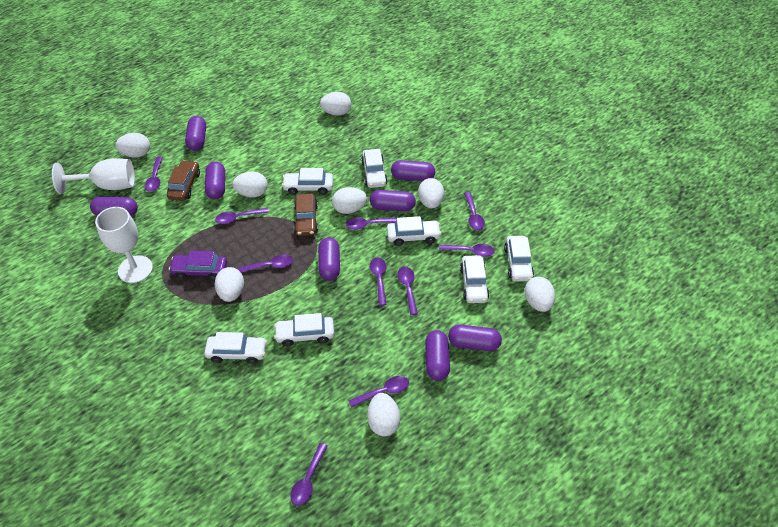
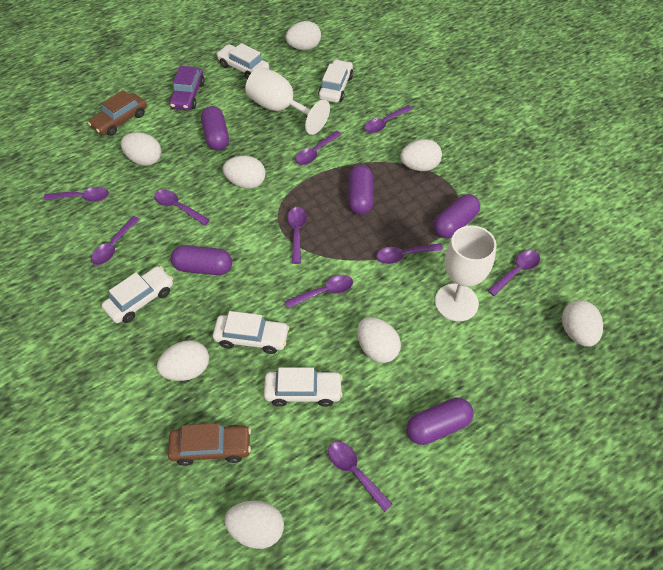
purple capsule: 8 -> 5
white car: 7 -> 5

